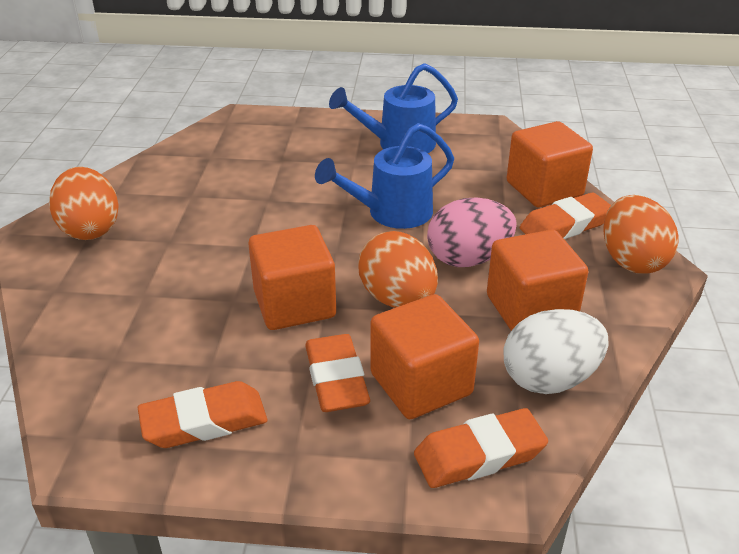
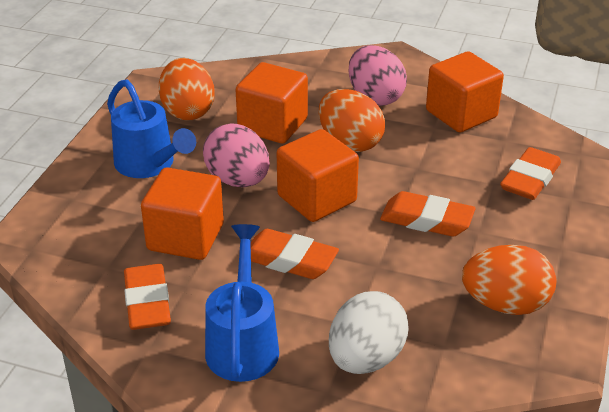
pink egg: 1 -> 2

